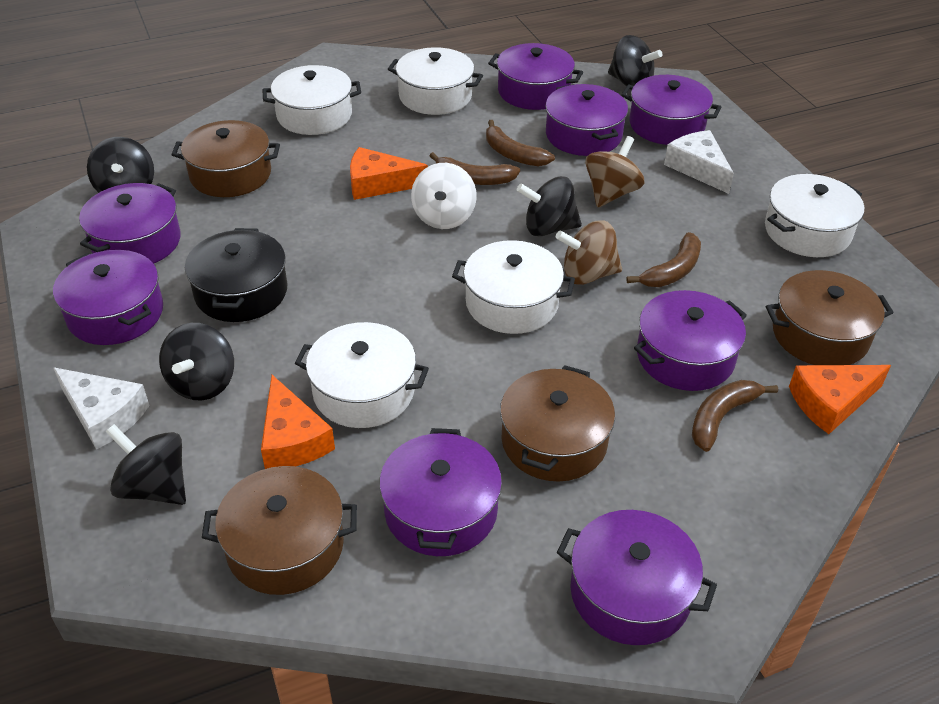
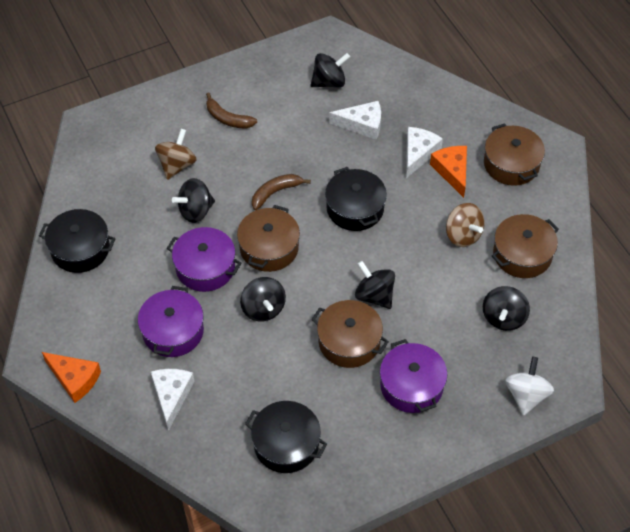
black pot: 1 -> 3
brown banana: 4 -> 2
orange cheese: 3 -> 2
purple pot: 8 -> 3
white cheese: 2 -> 3
white pot: 5 -> 0

